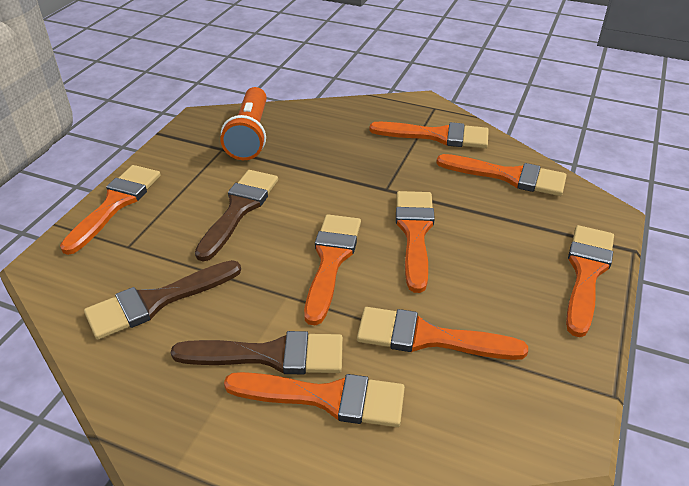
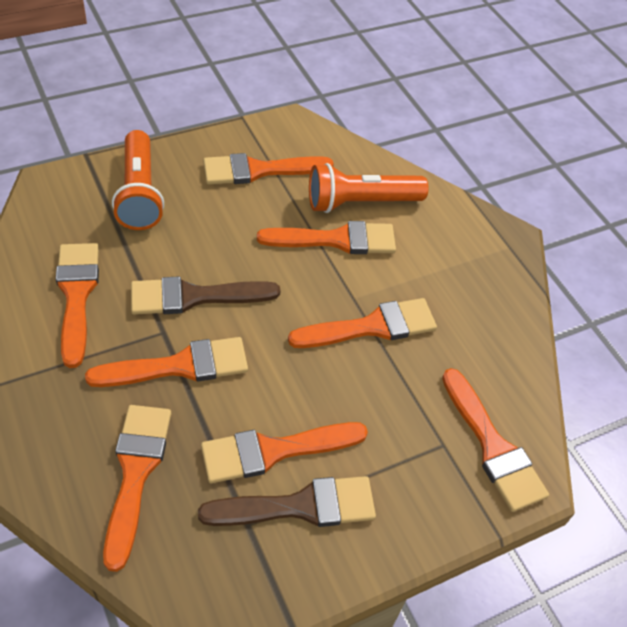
brown brush: 3 -> 2
orange flashlight: 1 -> 2

